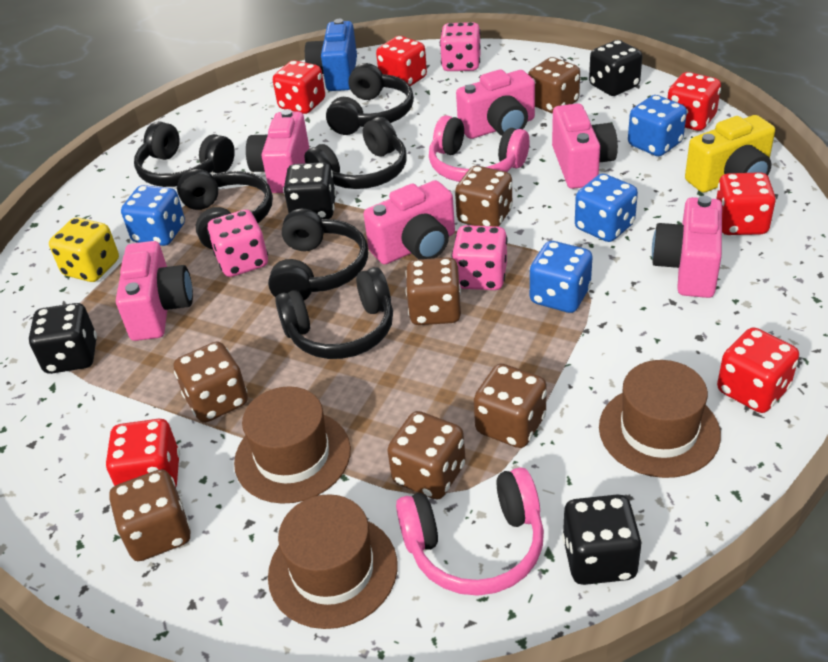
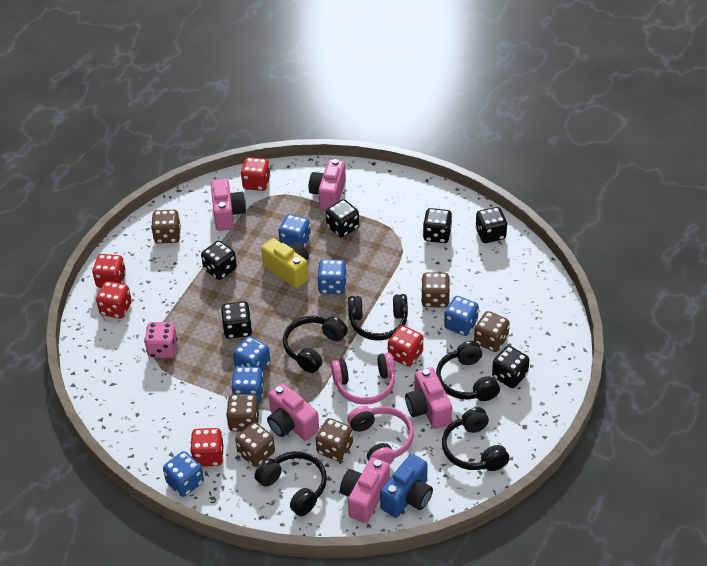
black dice: 4 -> 6
black headphones: 6 -> 5
blue dice: 4 -> 6
brown dice: 7 -> 6
brown hat: 3 -> 0
pink camera: 6 -> 5
pink dice: 3 -> 1
red dice: 6 -> 5
yellow dice: 1 -> 0

